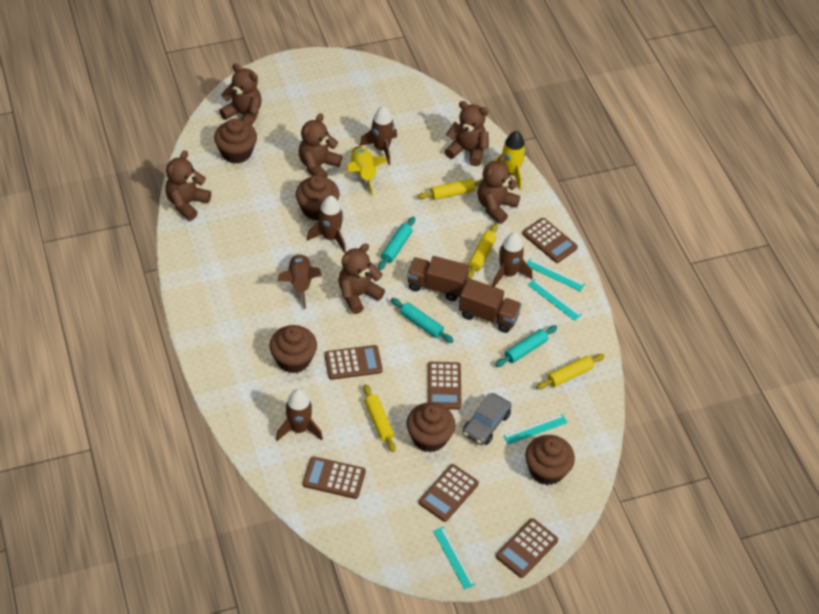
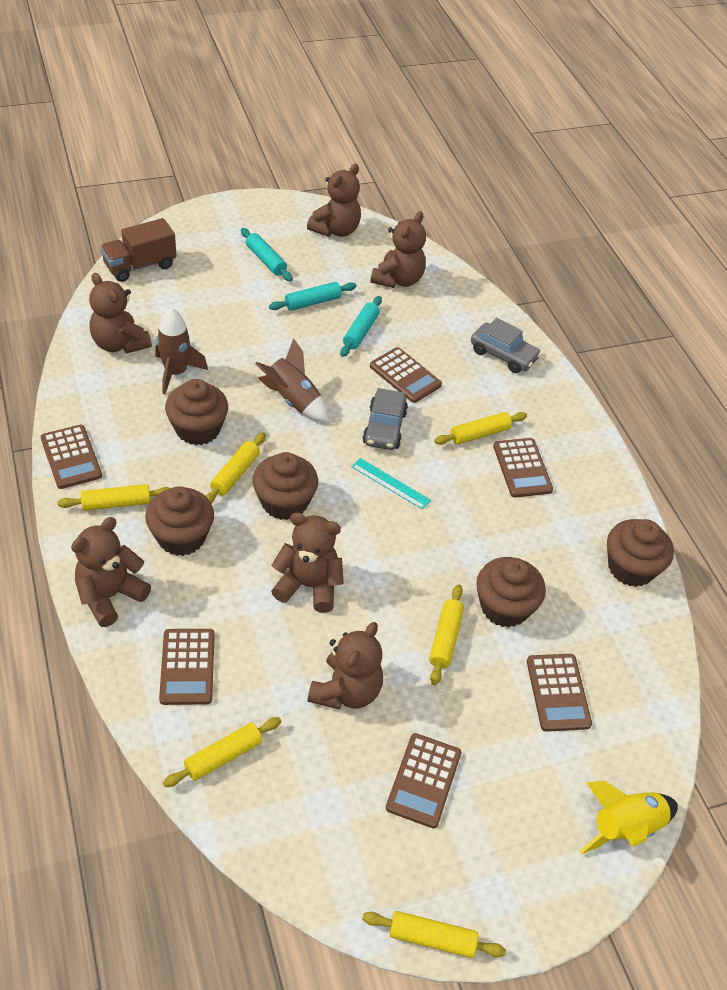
brown rocket: 5 -> 2
brown truck: 2 -> 1
grey car: 1 -> 2
turquoise ruler: 4 -> 1
yellow rocket: 2 -> 1
yellow rolling pin: 4 -> 6

